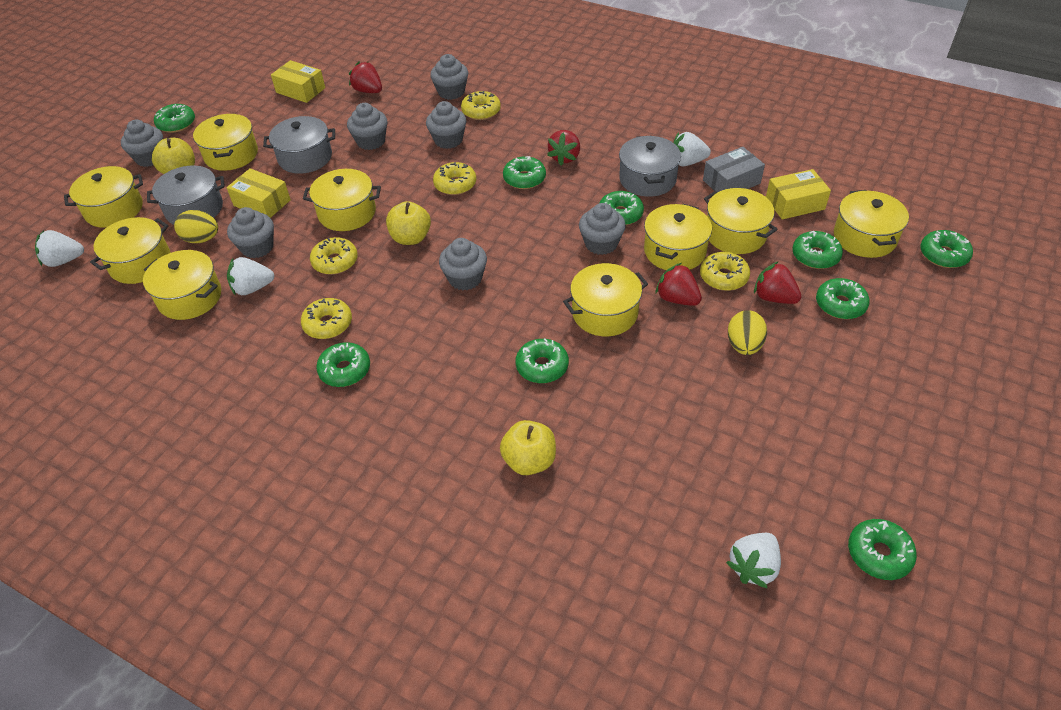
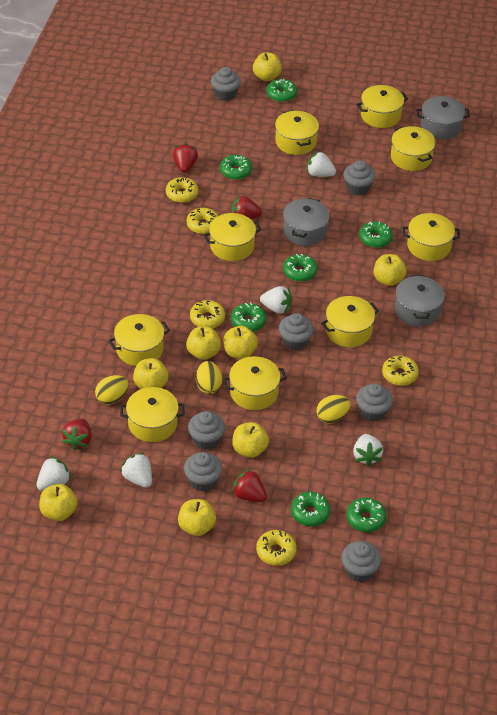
green donut: 9 -> 7
grey box: 1 -> 0
white strawberry: 4 -> 5
yellow apple: 3 -> 8
yellow box: 3 -> 0
yellow egg: 2 -> 3

